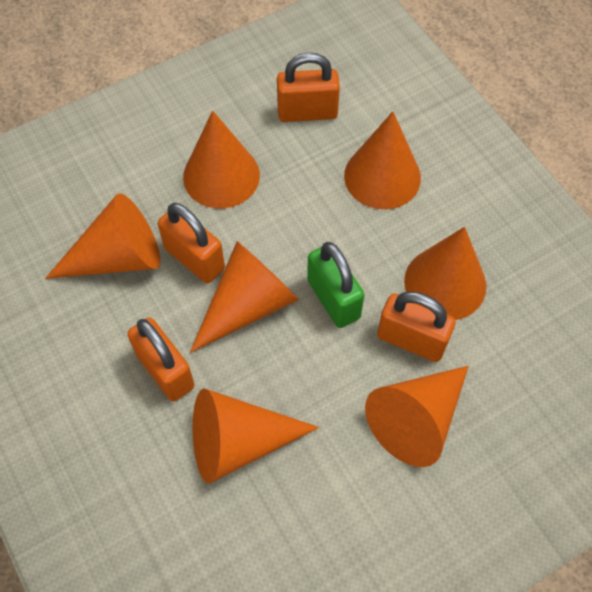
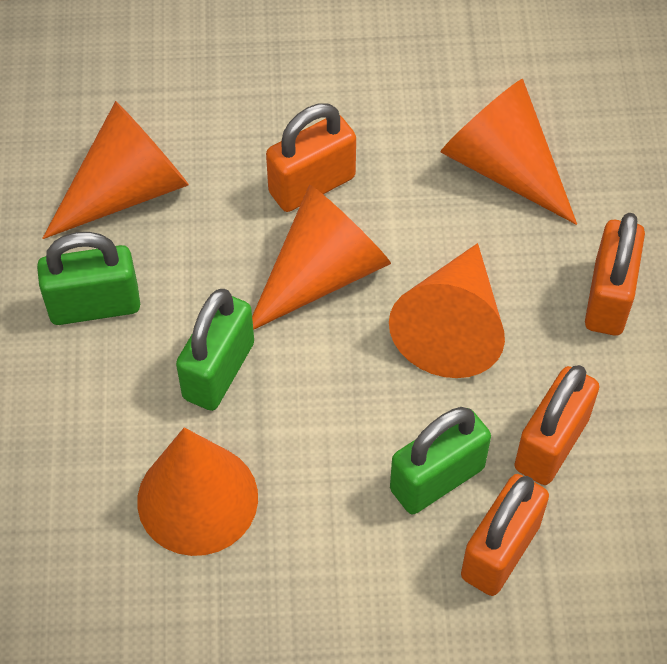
green padlock: 1 -> 3
orange cone: 7 -> 5

